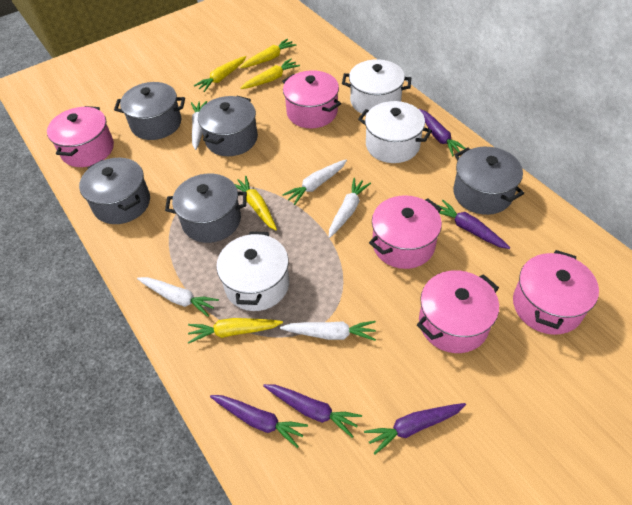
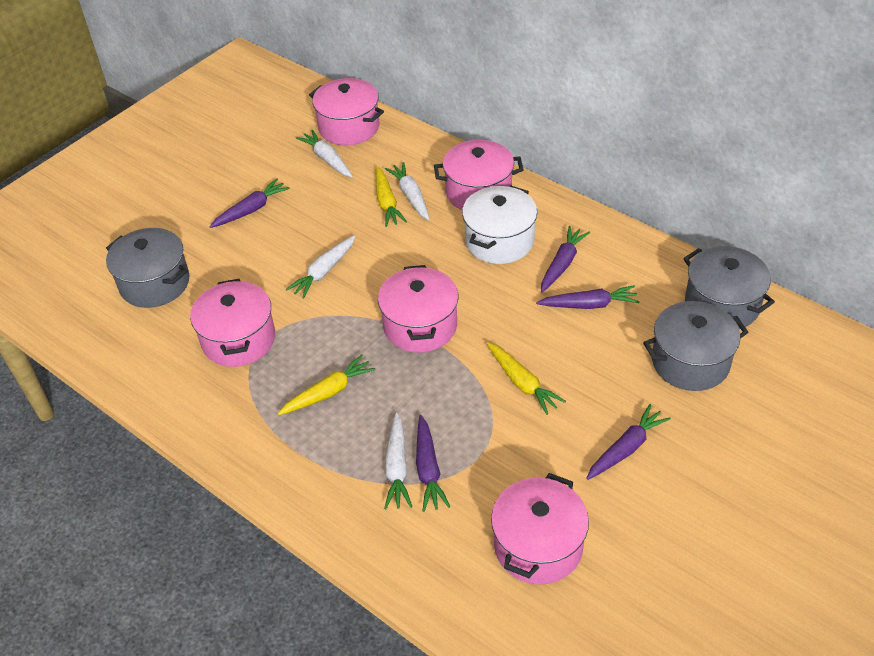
grey pot: 5 -> 3
white carrot: 5 -> 4
white pot: 3 -> 1
yellow carrot: 5 -> 3

